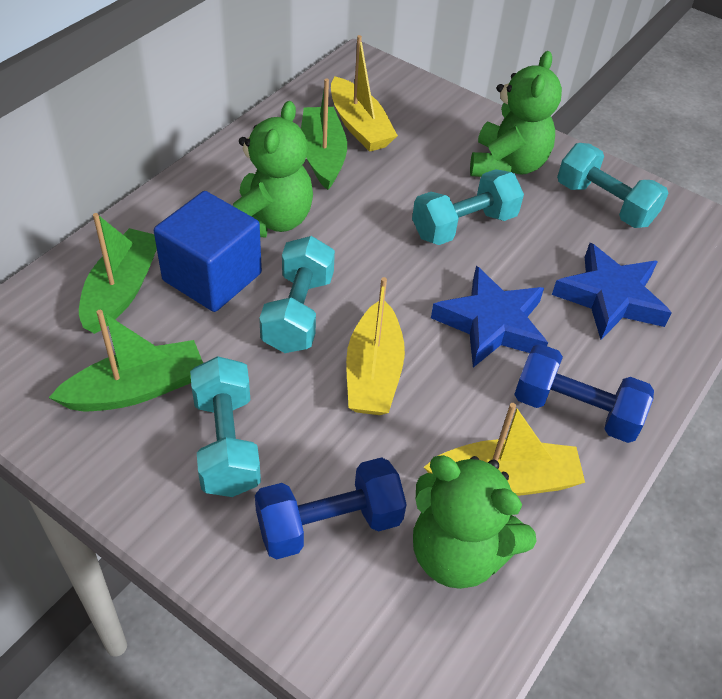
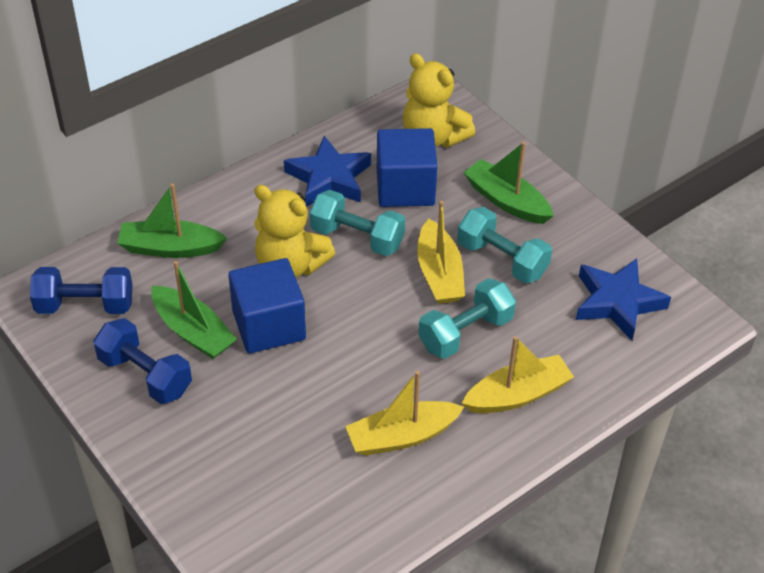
blue cube: 1 -> 2
green teddy bear: 3 -> 0
turquoise dumbbell: 4 -> 3
yellow teddy bear: 0 -> 2

